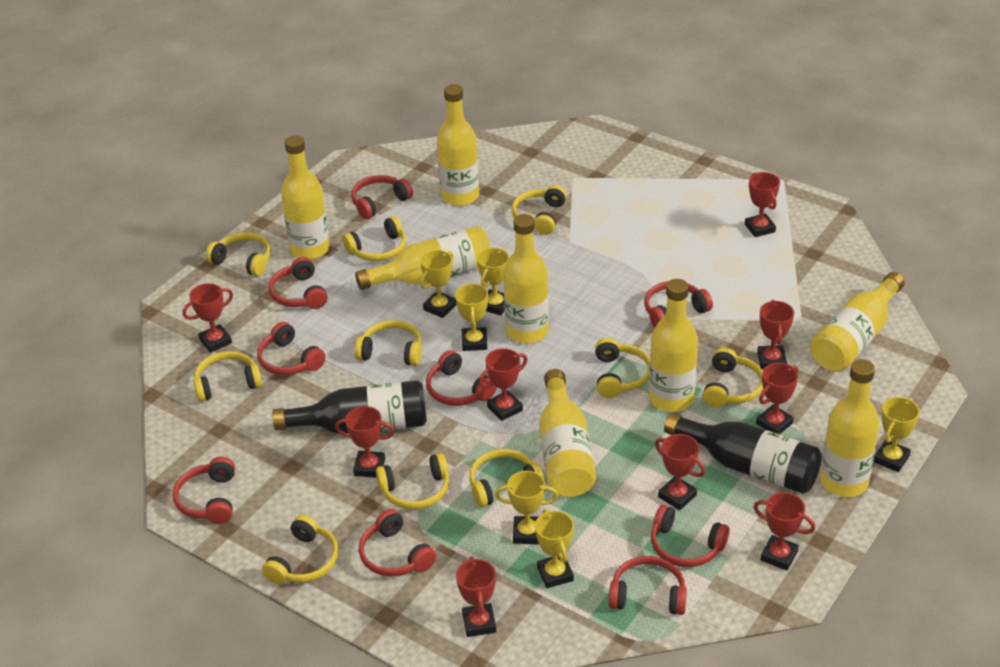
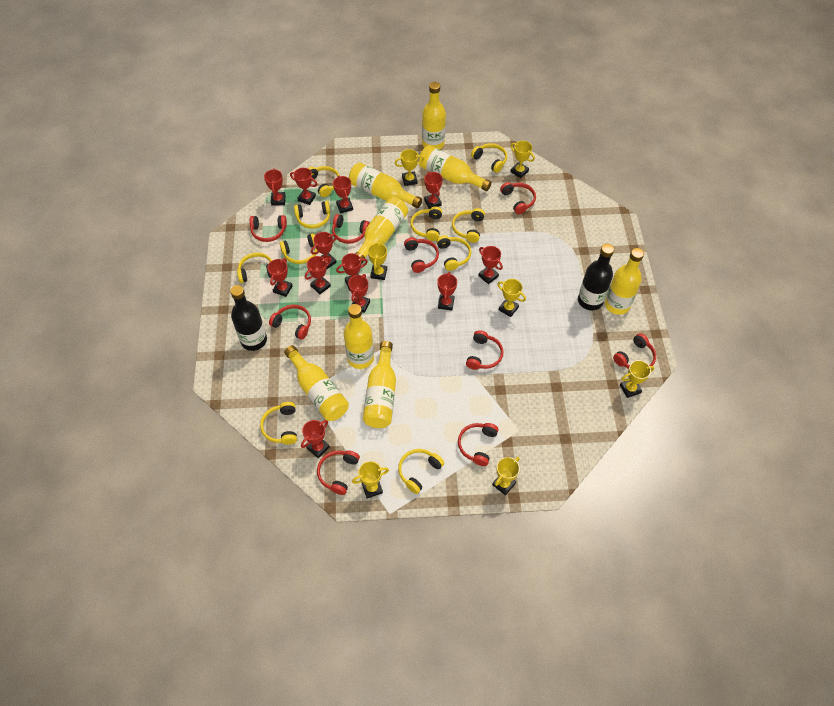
red trophy: 9 -> 12
yellow trophy: 6 -> 7

